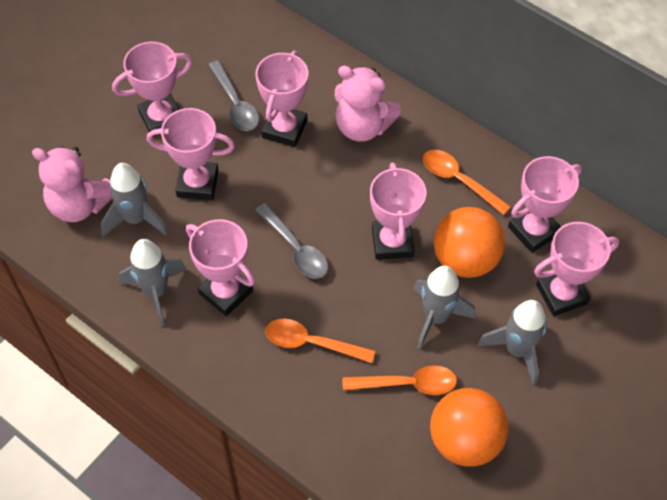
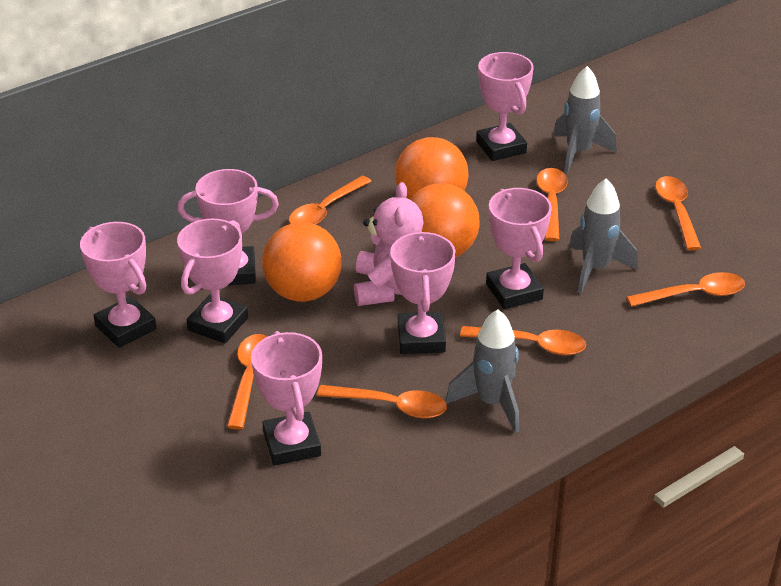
grey rocket: 4 -> 3
grey spoon: 2 -> 0
orange ball: 2 -> 3
orange spoon: 3 -> 7
pink teddy bear: 2 -> 1

